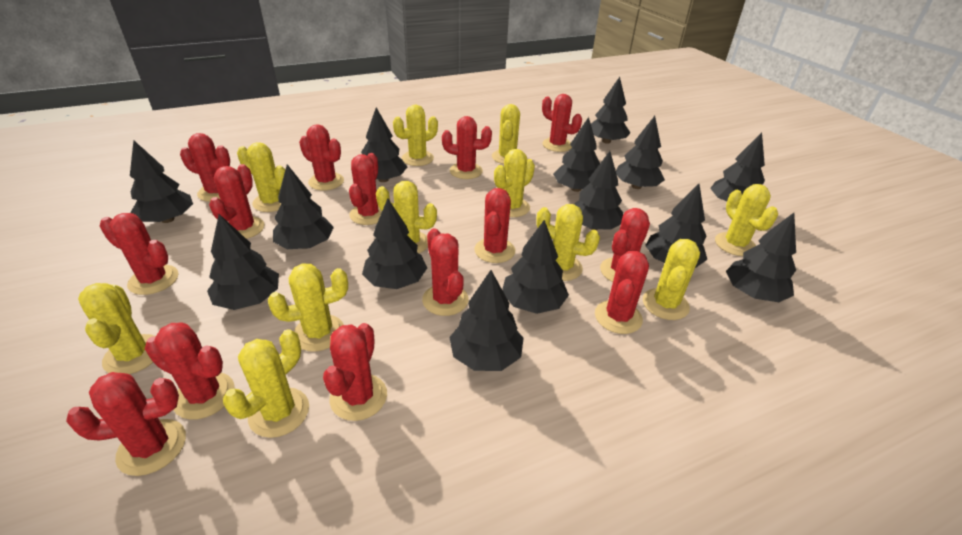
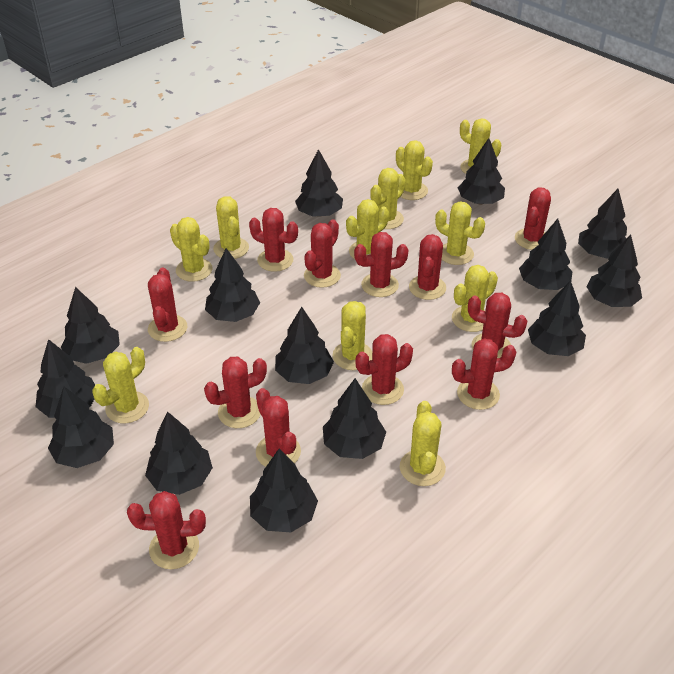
red cactus: 14 -> 12

